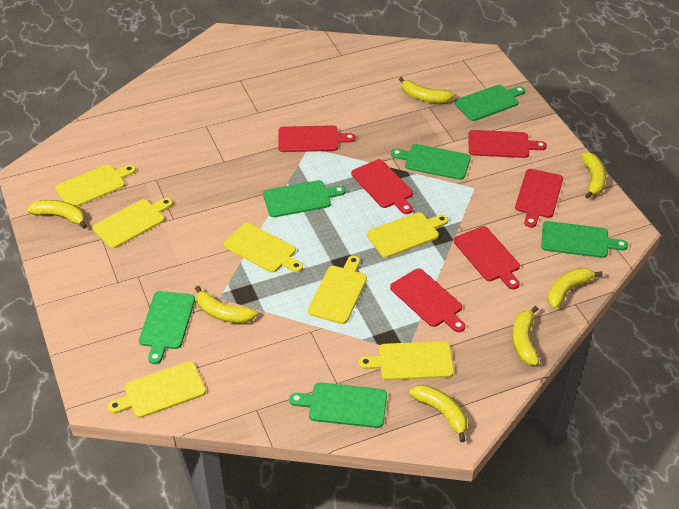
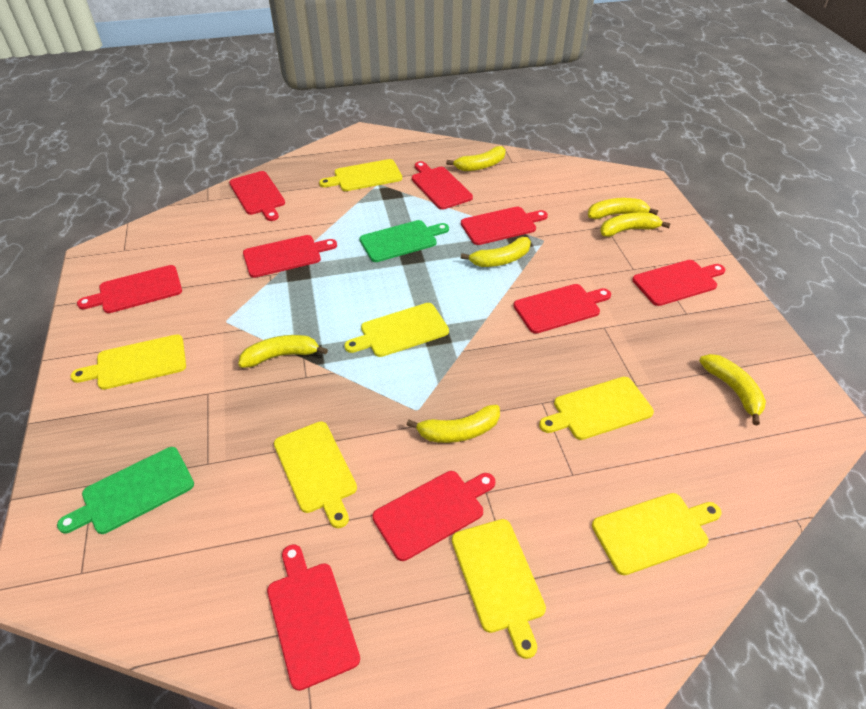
green cutting board: 6 -> 2
red cutting board: 6 -> 9

